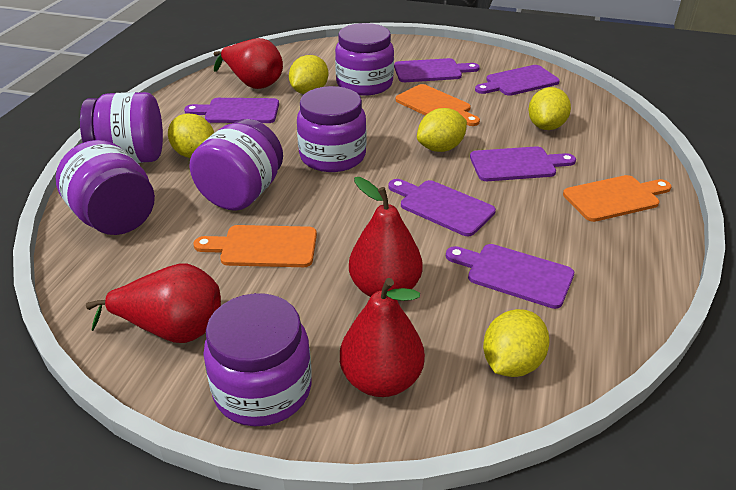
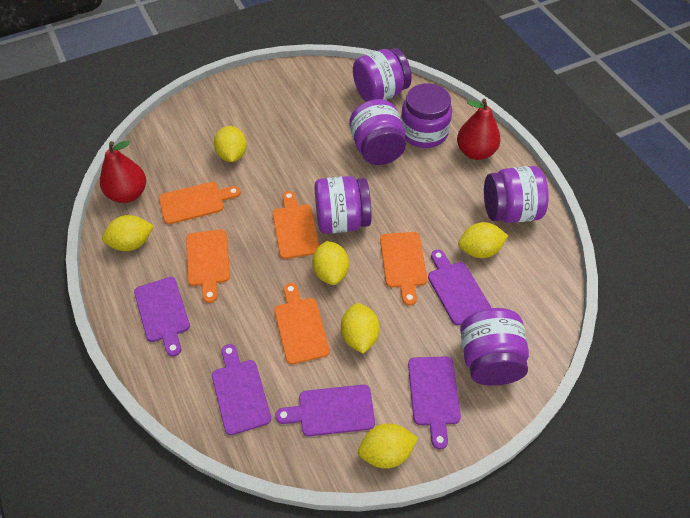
orange cutting board: 3 -> 5
purple cutting board: 6 -> 5
red pear: 4 -> 2
yellow lemon: 5 -> 6

